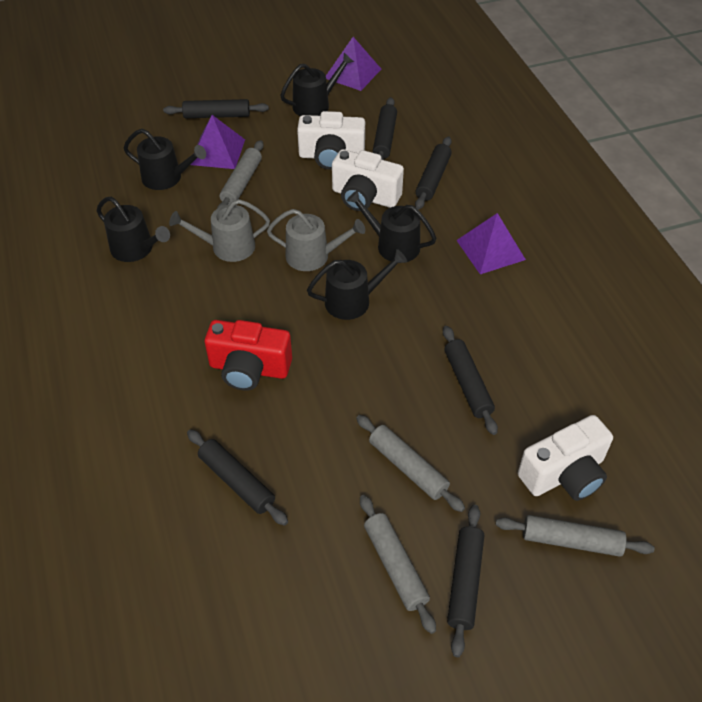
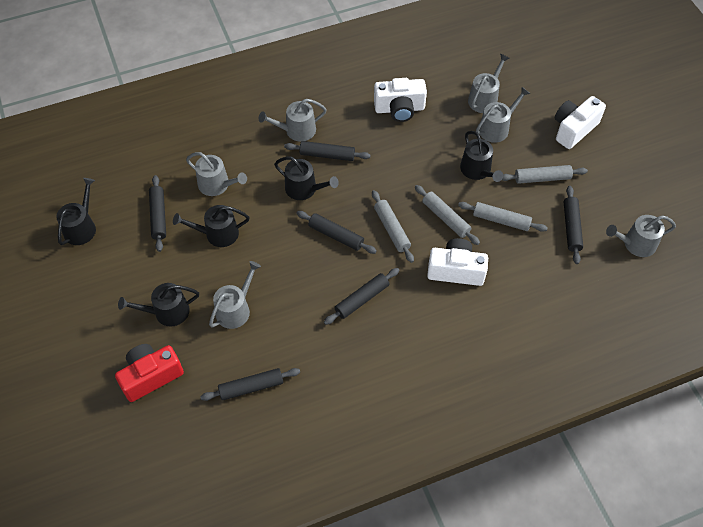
grey watering can: 2 -> 6
purple pyramid: 3 -> 0

